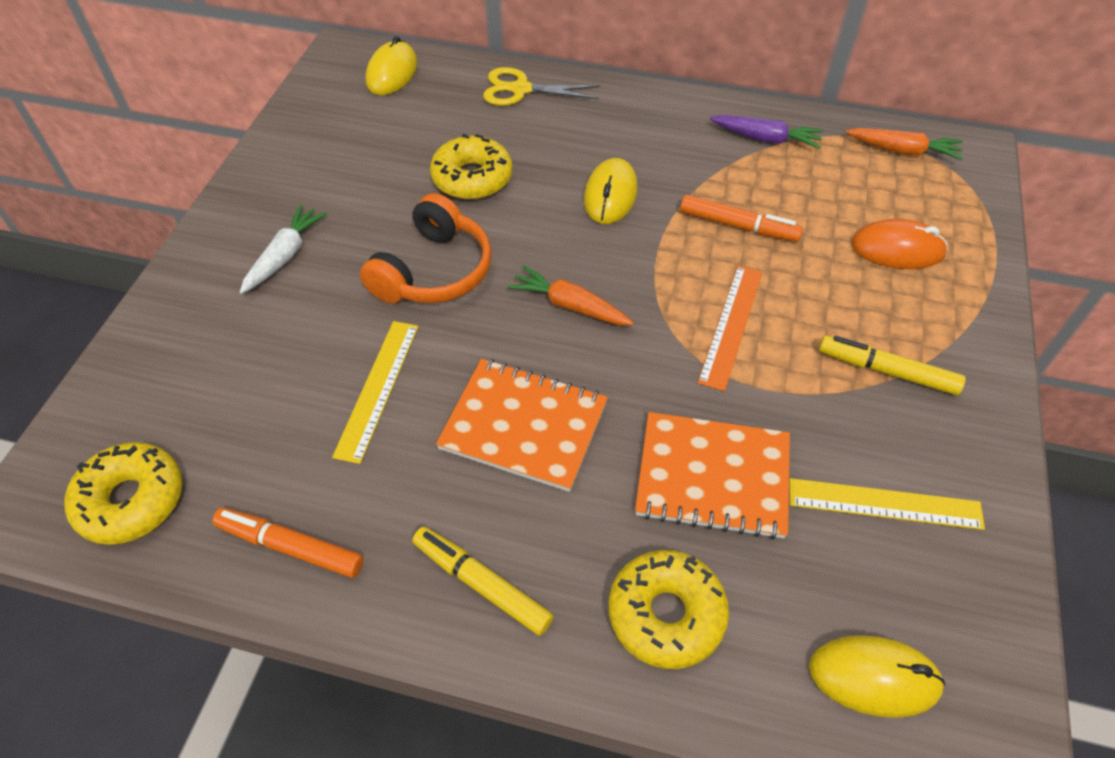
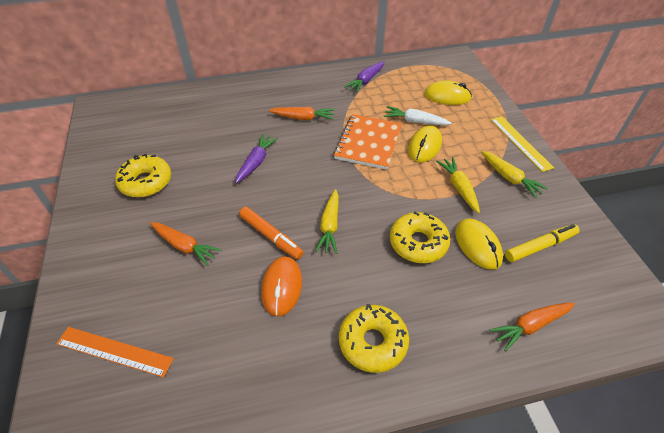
orange carrot: 2 -> 3
orange headphones: 1 -> 0
orange marker: 2 -> 1
orange notebook: 2 -> 1
purple carrot: 1 -> 2
yellow carrot: 0 -> 3
yellow marker: 2 -> 1
yellow ruler: 2 -> 1
yellow scissors: 1 -> 0

